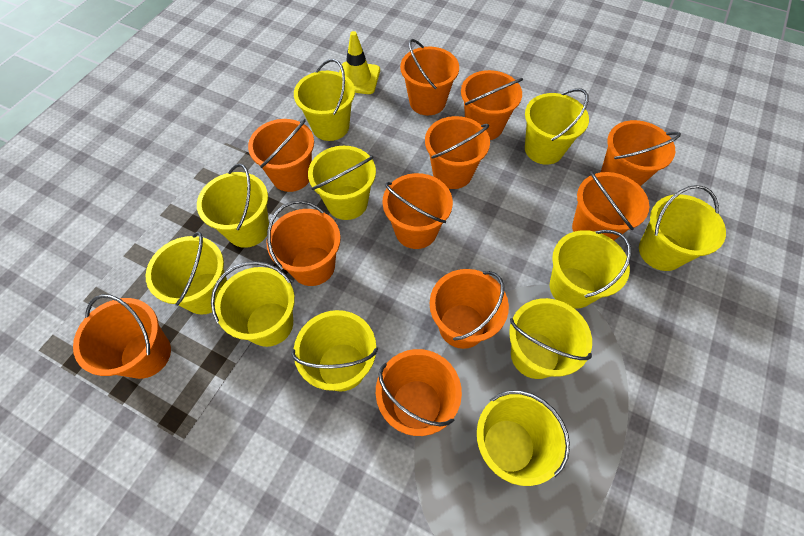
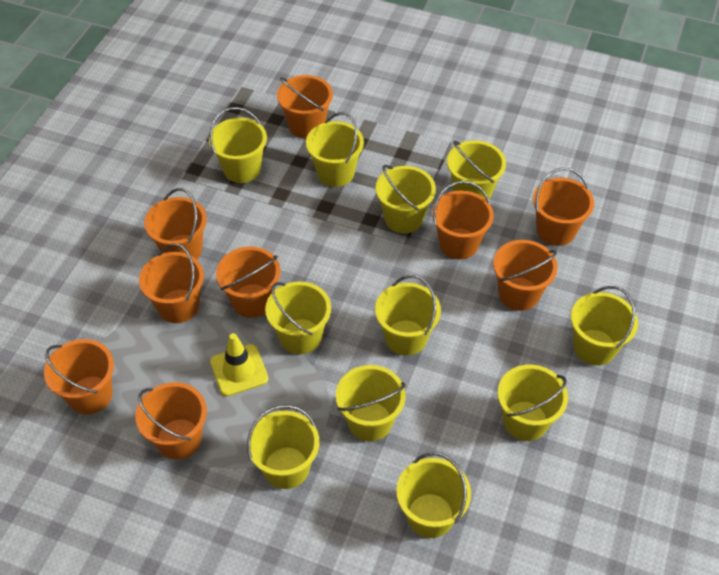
orange bucket: 11 -> 9

